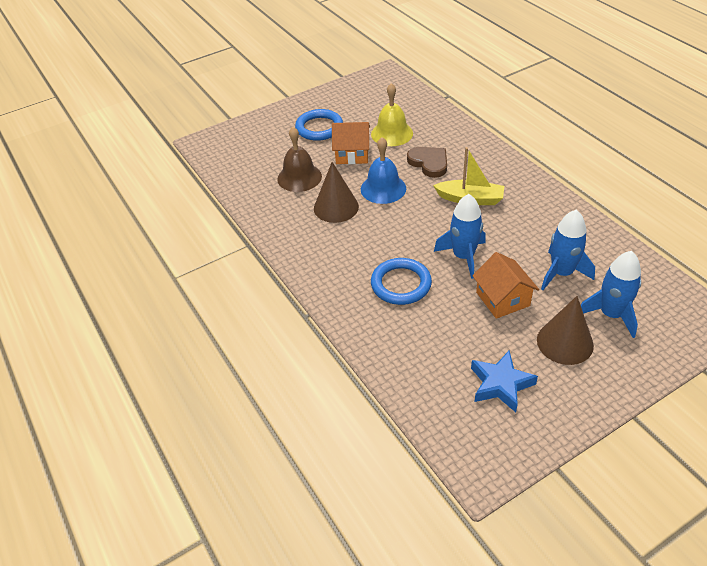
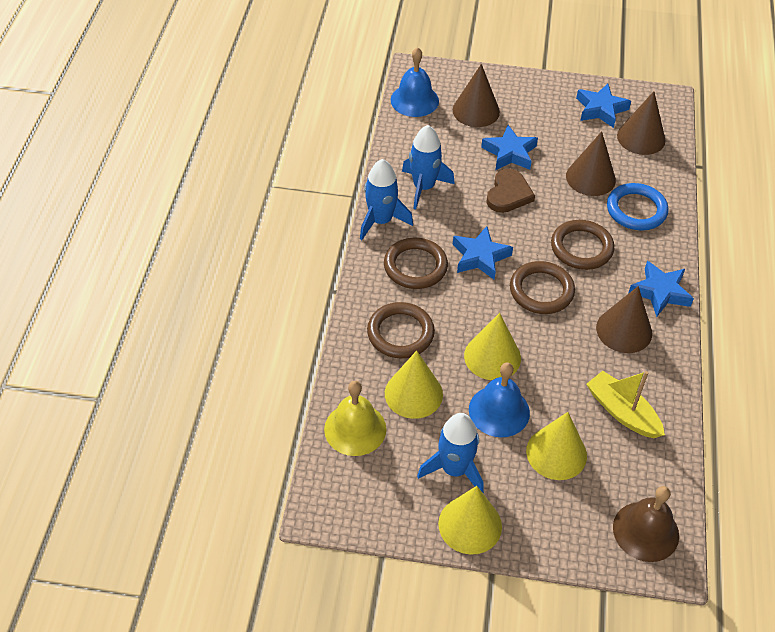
blue bell: 1 -> 2
blue ring: 2 -> 1
blue star: 1 -> 4
brown cone: 2 -> 4
brown ring: 0 -> 4
orange house: 2 -> 0
yellow cone: 0 -> 4

